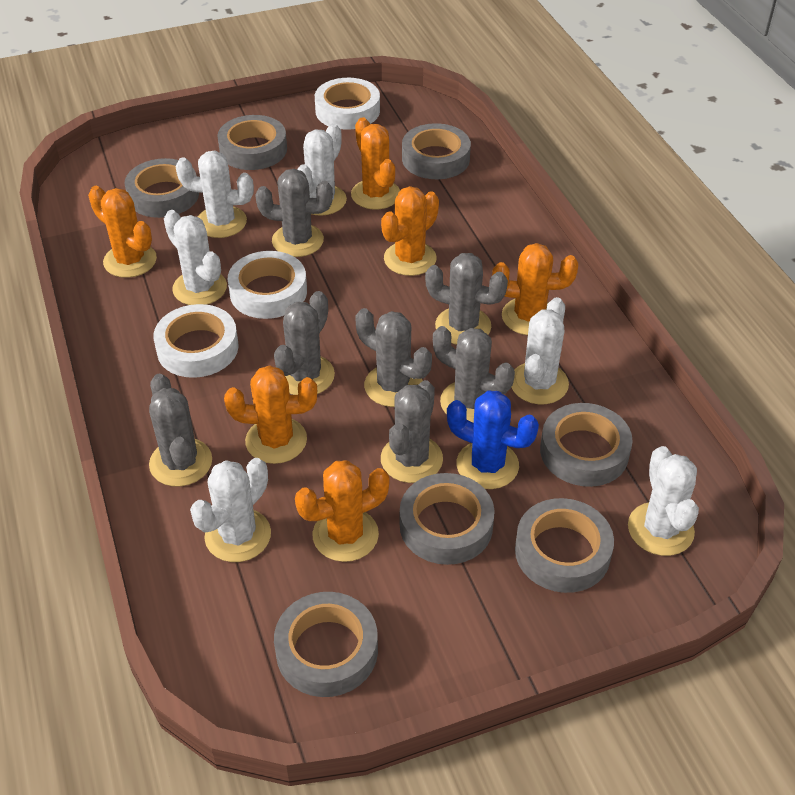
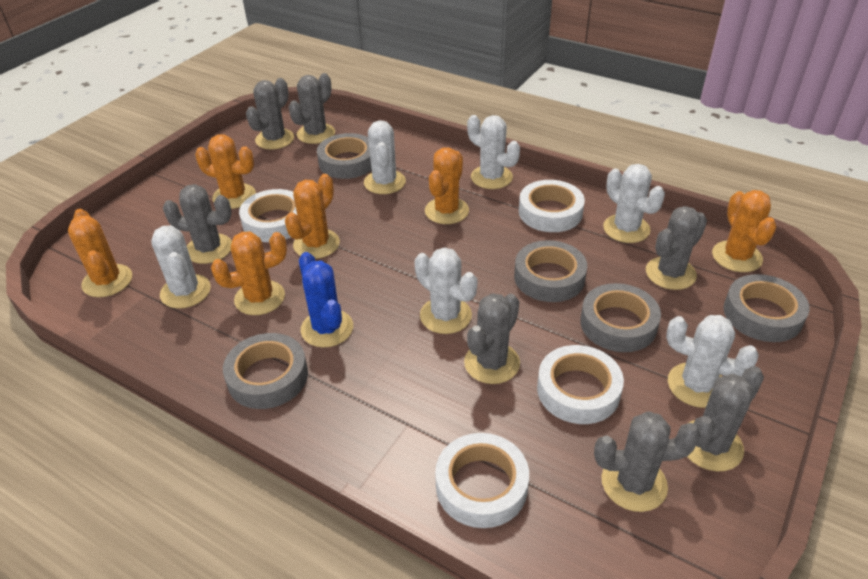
grey tape: 7 -> 5
white tape: 3 -> 4

